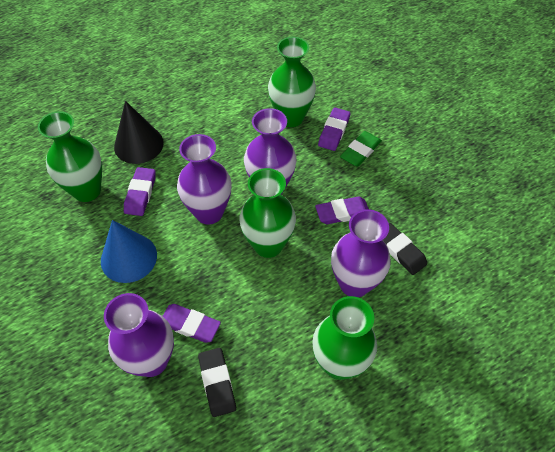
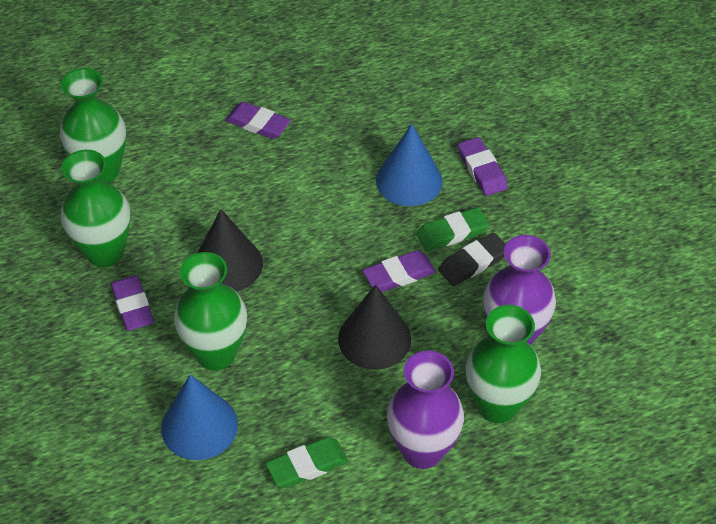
black cone: 1 -> 2
black eraser: 2 -> 1
blue cone: 1 -> 2
green eraser: 1 -> 2
purple vase: 4 -> 2

